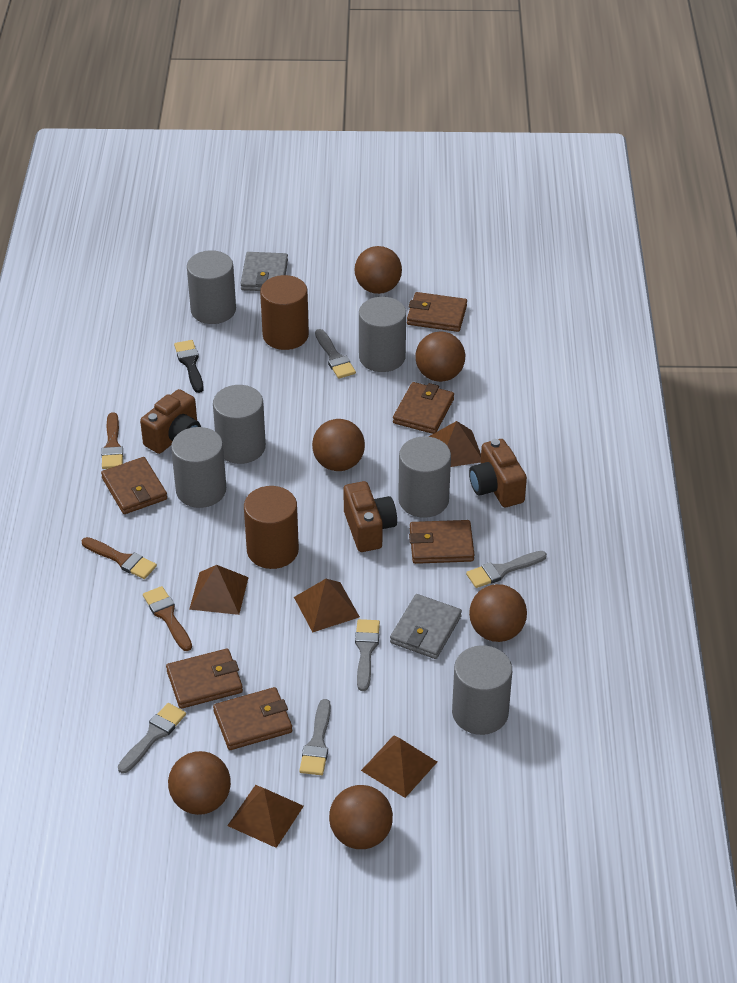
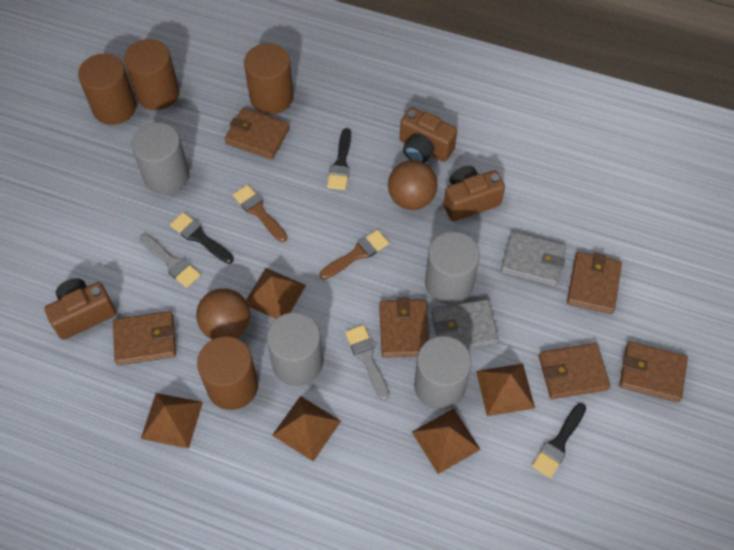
black brush: 1 -> 3
brown ball: 6 -> 2
brown brush: 3 -> 2
brown cylinder: 2 -> 4
grey brush: 5 -> 2
grey cylinder: 6 -> 4

